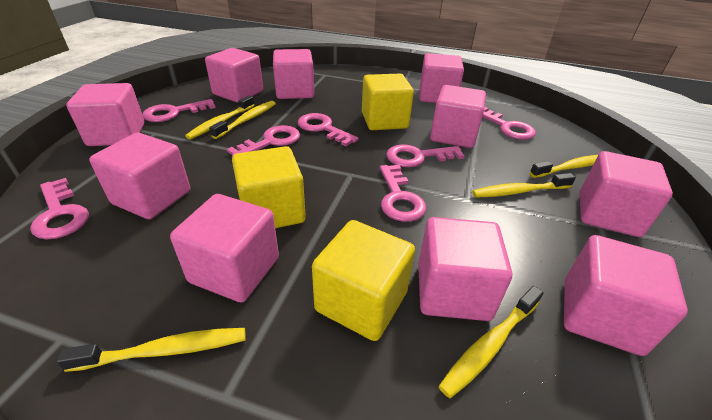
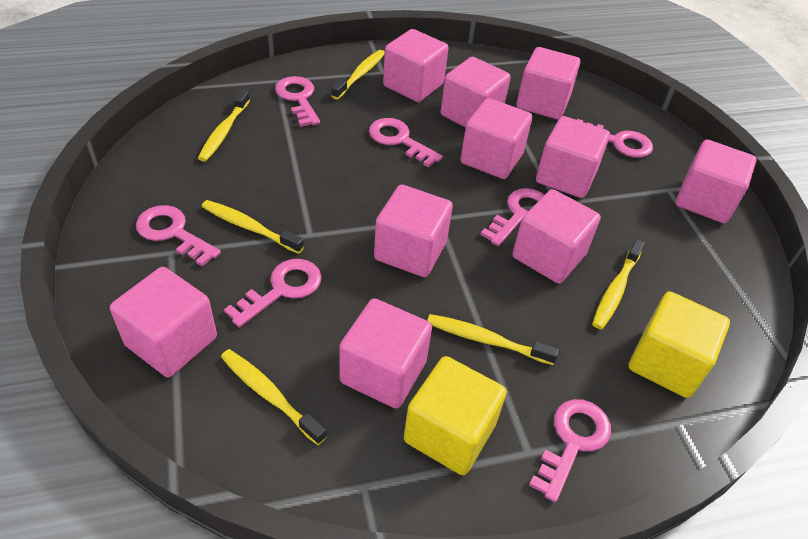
yellow cube: 3 -> 2

